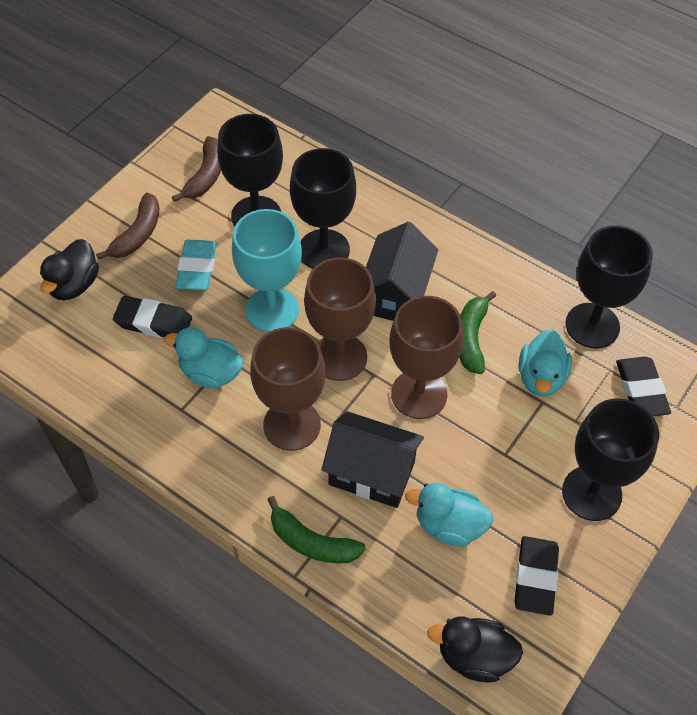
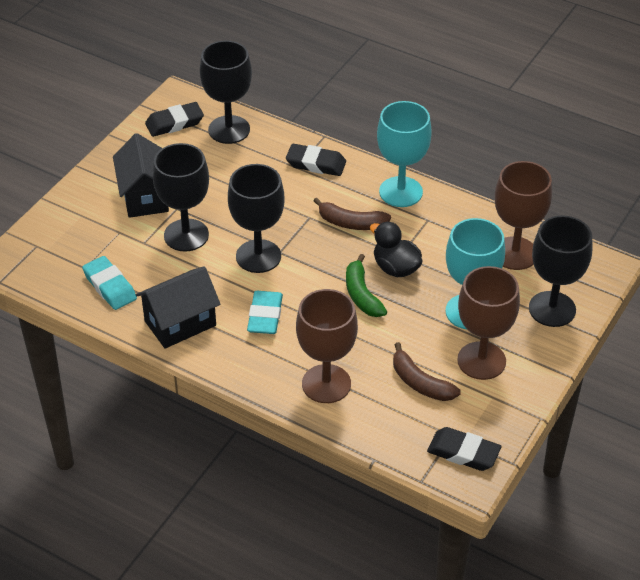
black duck: 2 -> 1
green banana: 2 -> 1
turquoise duck: 3 -> 0
turquoise eraser: 1 -> 2
turquoise goblet: 1 -> 2

